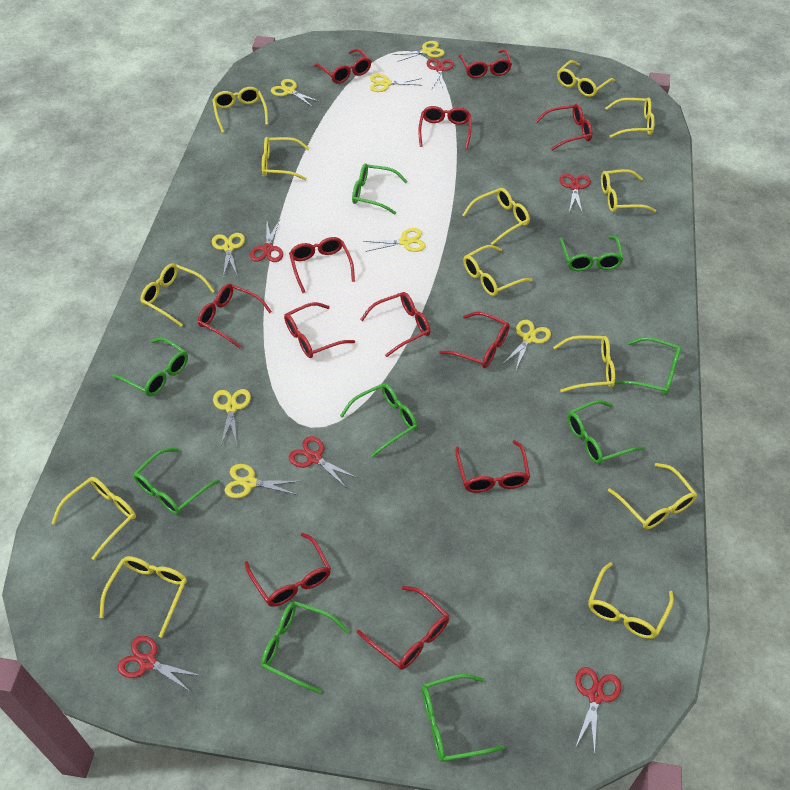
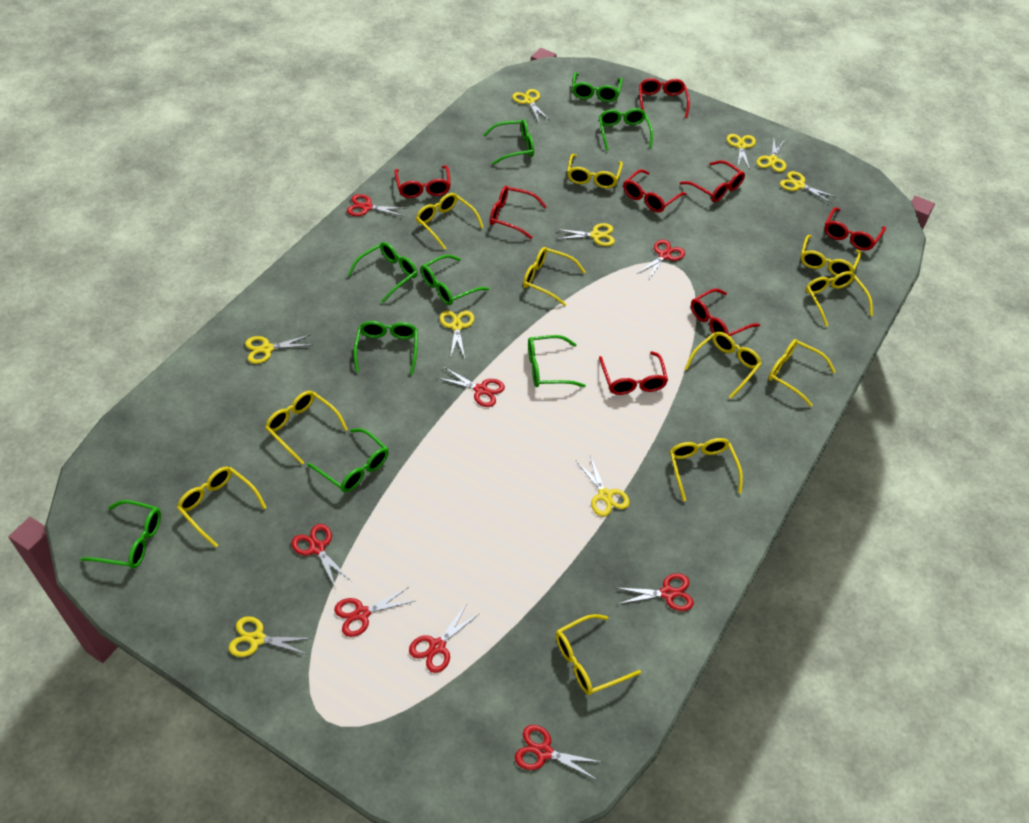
red glasses: 12 -> 8
red scissors: 6 -> 8
yellow glasses: 13 -> 11
yellow scissors: 8 -> 9

